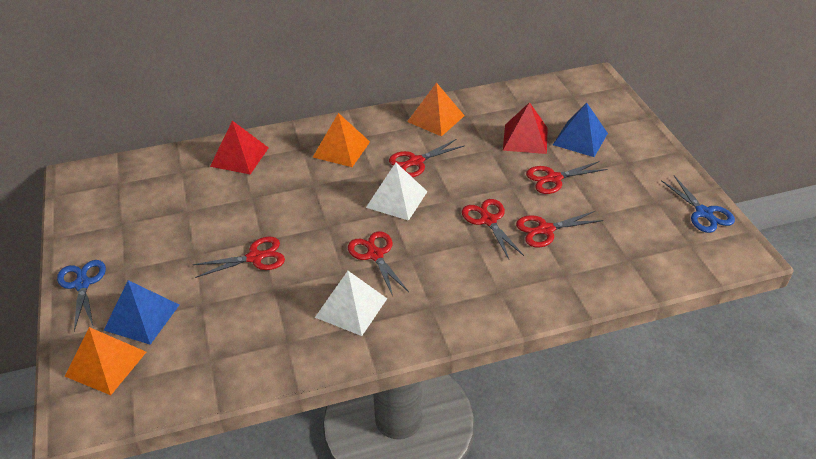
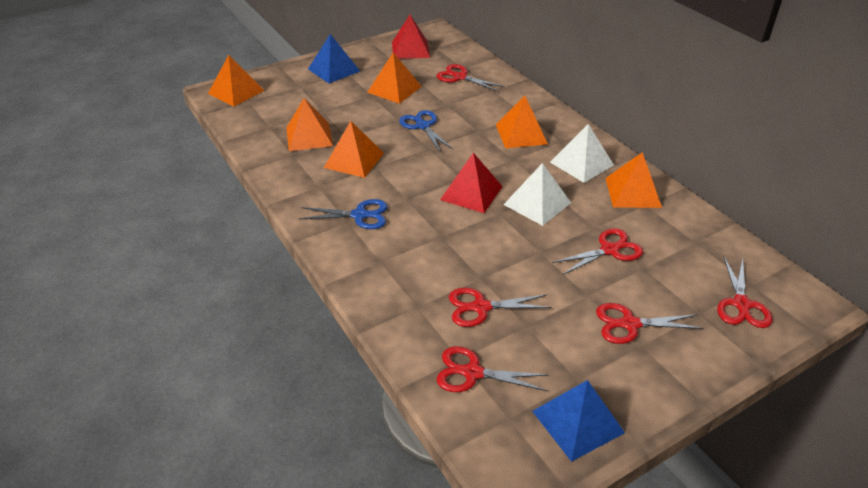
orange pyramid: 3 -> 6

